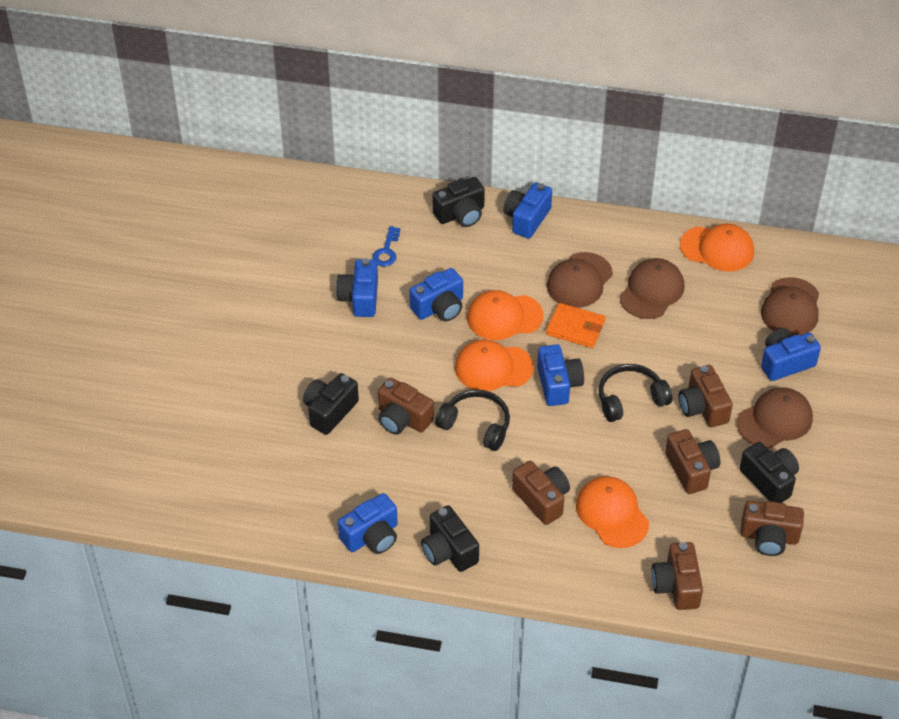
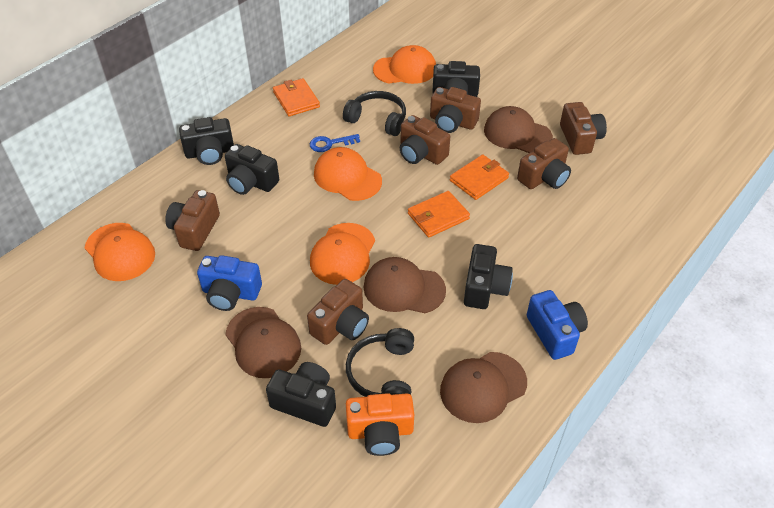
black camera: 4 -> 5
blue camera: 6 -> 2
orange camera: 0 -> 1
orange wallet: 1 -> 3

